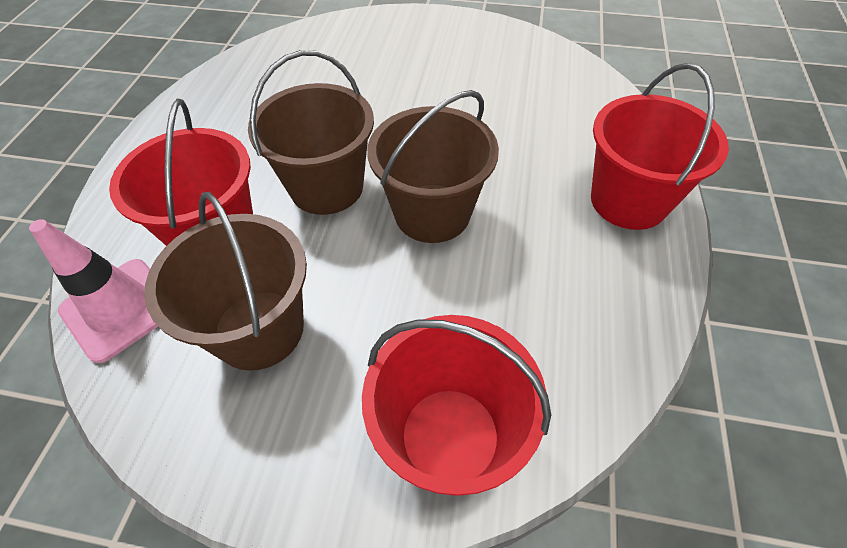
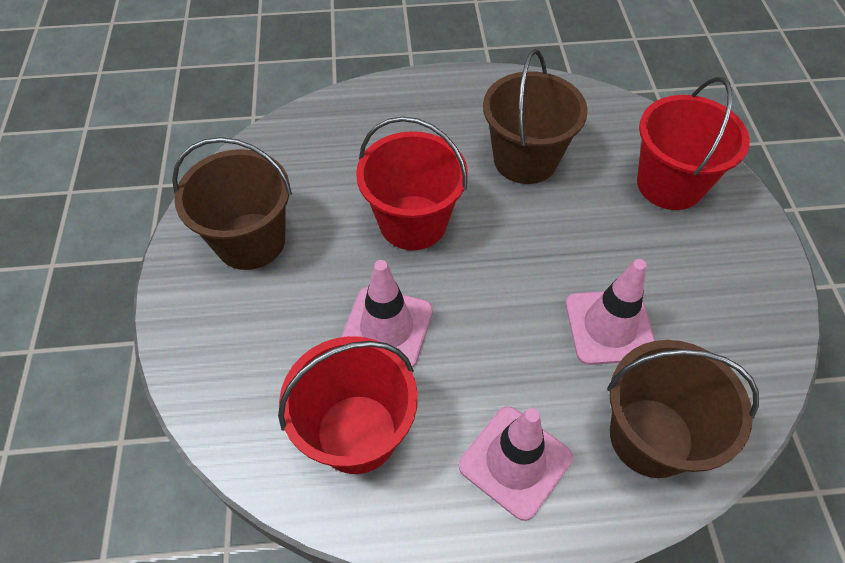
pink traffic cone: 1 -> 3

